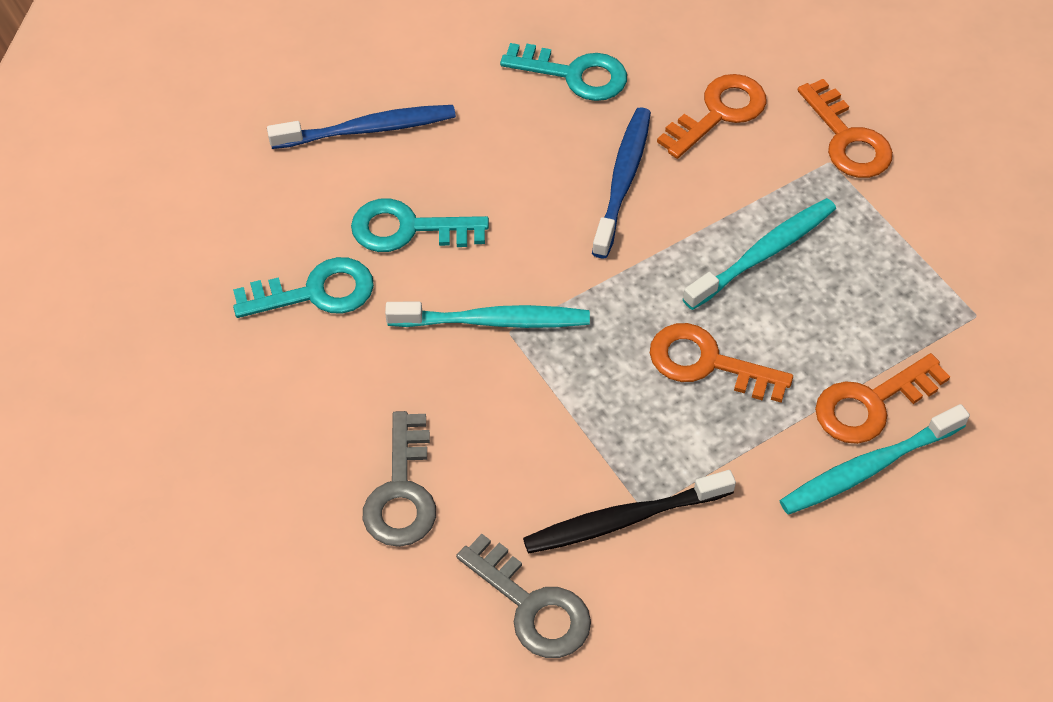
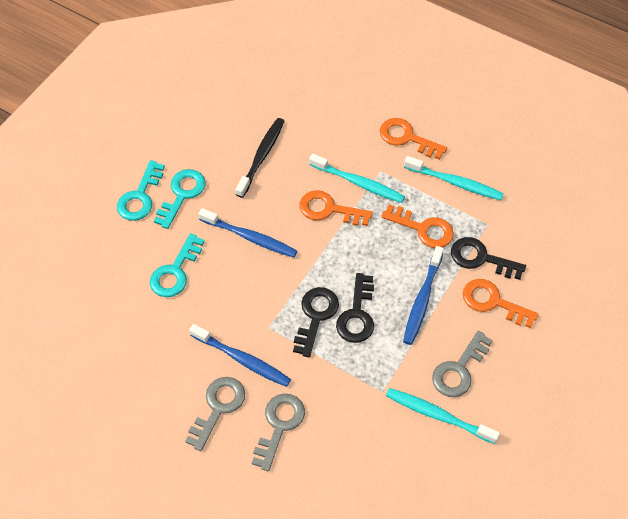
black key: 0 -> 3
blue toothbrush: 2 -> 3
grey key: 2 -> 3

